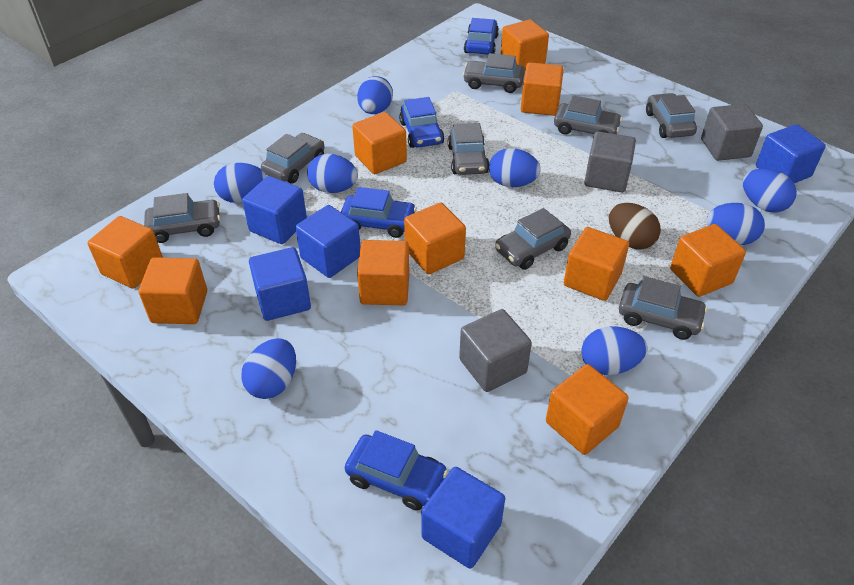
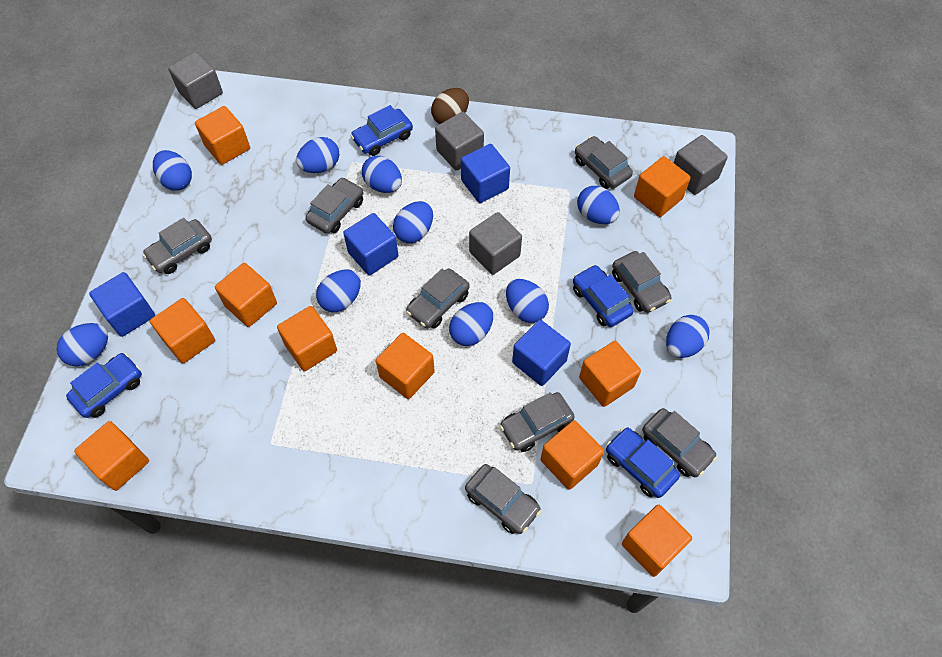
blue cube: 5 -> 4
blue egg: 8 -> 10
grey cube: 3 -> 4

